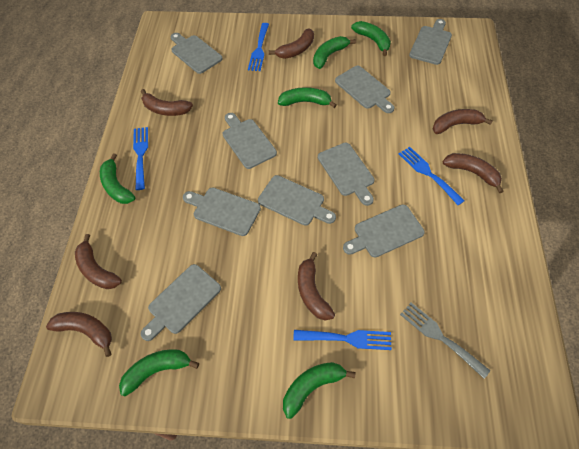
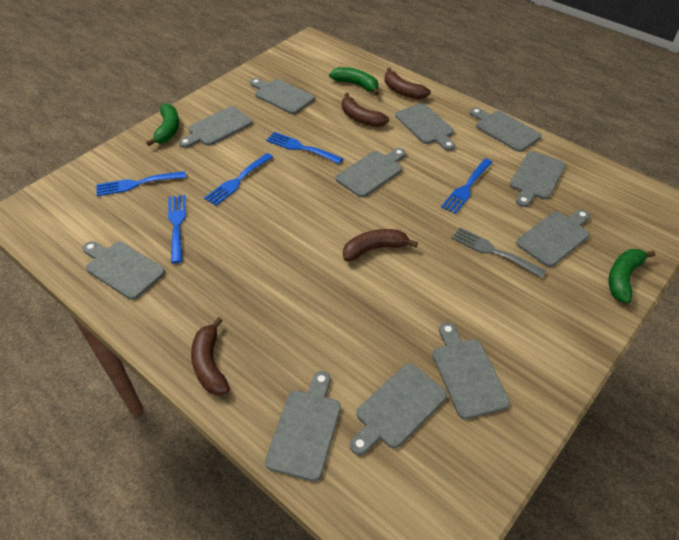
blue fork: 4 -> 5
brown banana: 7 -> 4
green banana: 6 -> 3
grey cutting board: 9 -> 11

